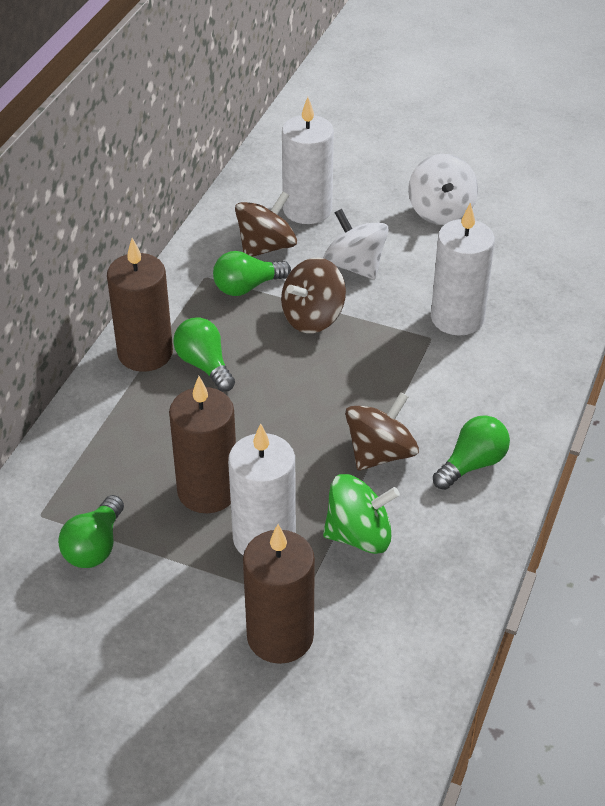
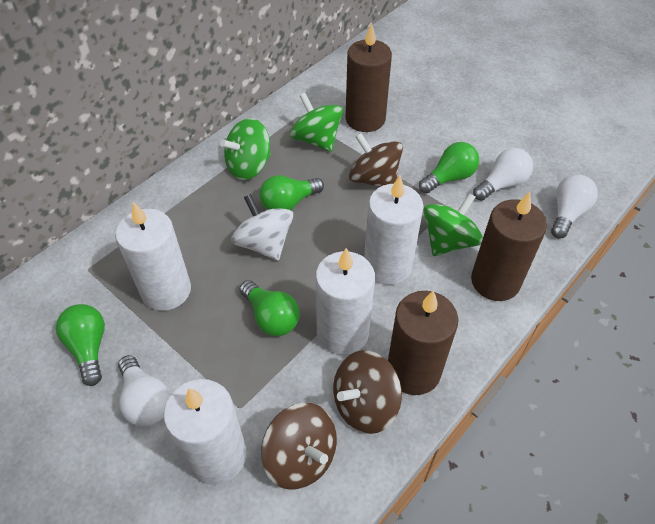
green spinning top: 1 -> 3
white candle: 3 -> 4
white light bulb: 0 -> 3
white spinning top: 2 -> 1

